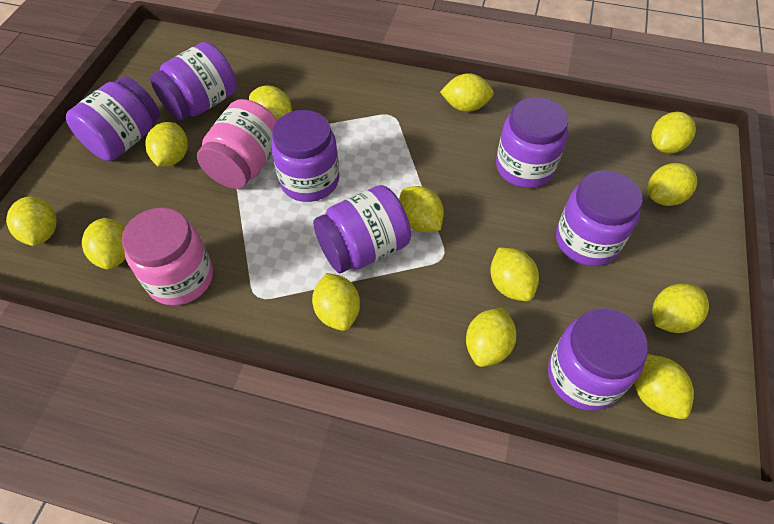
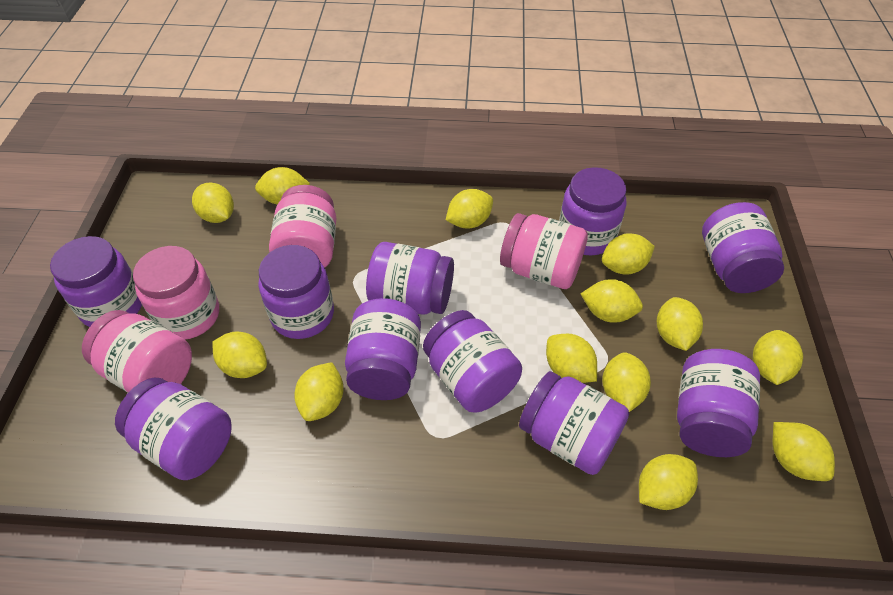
pink jar: 2 -> 4
purple jar: 7 -> 10

